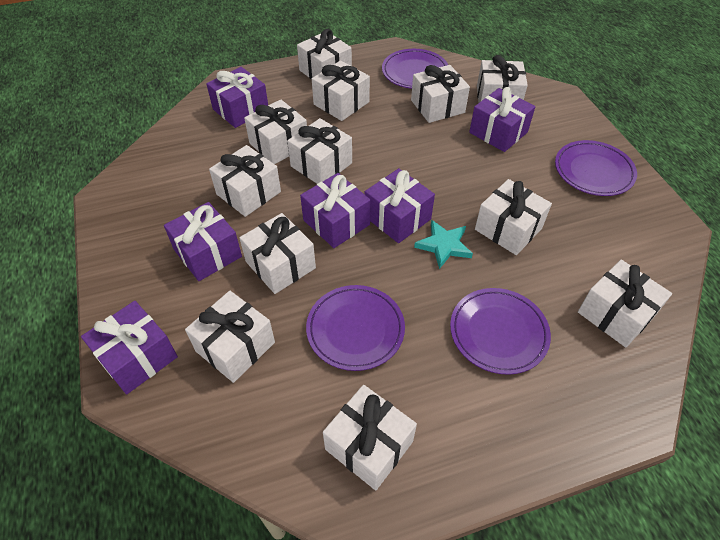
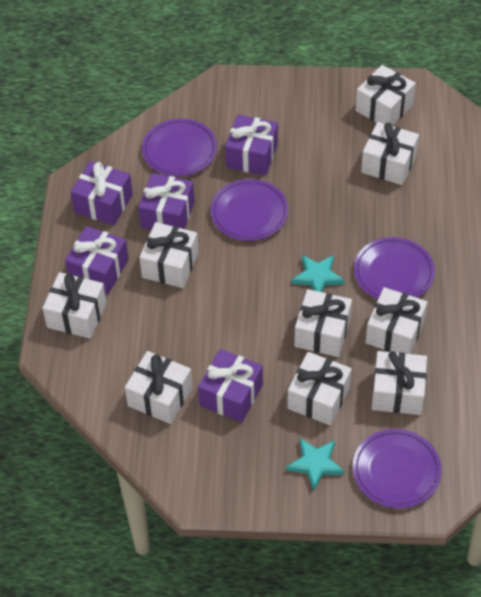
purple gift: 6 -> 5
turquoise star: 1 -> 2
white gift: 12 -> 9

